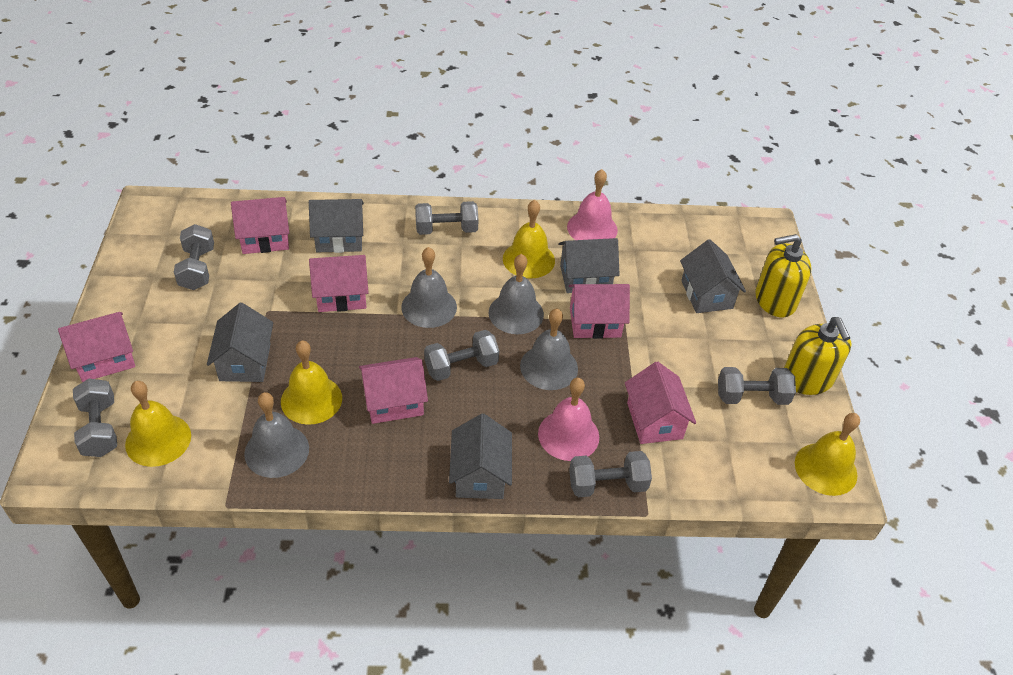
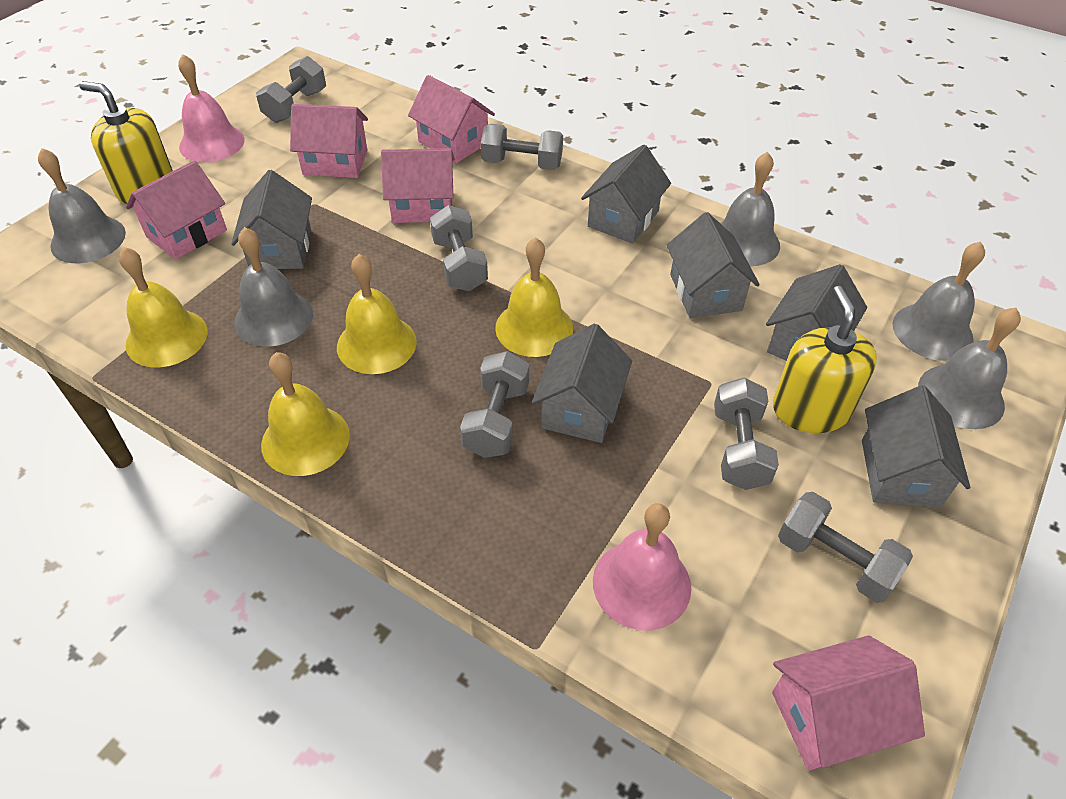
grey bell: 4 -> 5
grey house: 5 -> 6
pink house: 6 -> 5

